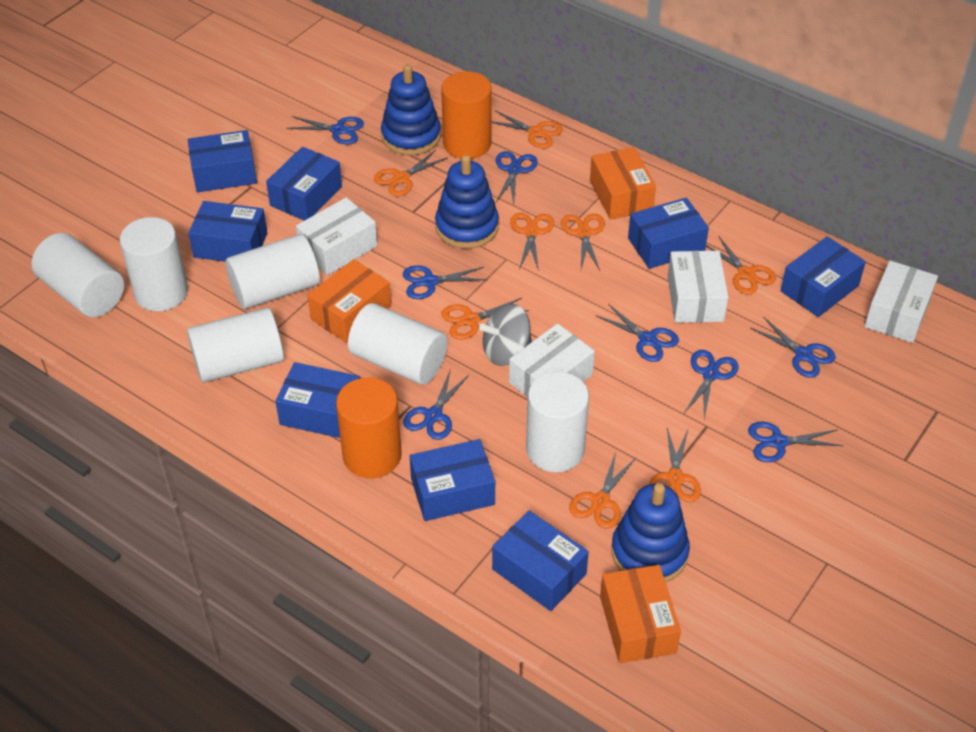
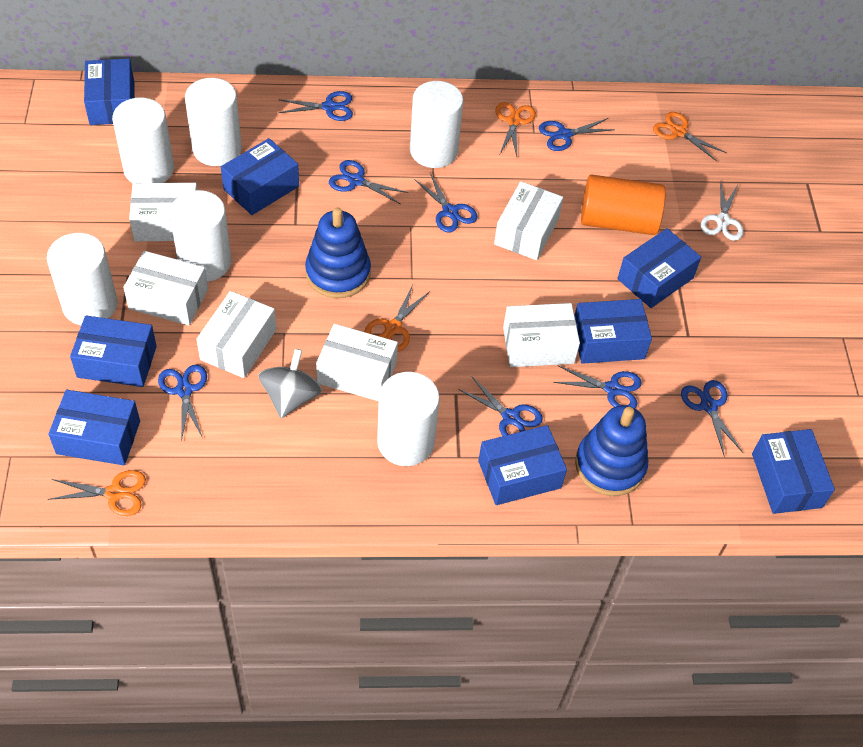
blue stacking toy: 3 -> 2
orange box: 3 -> 0
orange cylinder: 2 -> 1
orange scissors: 8 -> 4
white box: 4 -> 6
white scissors: 0 -> 1

